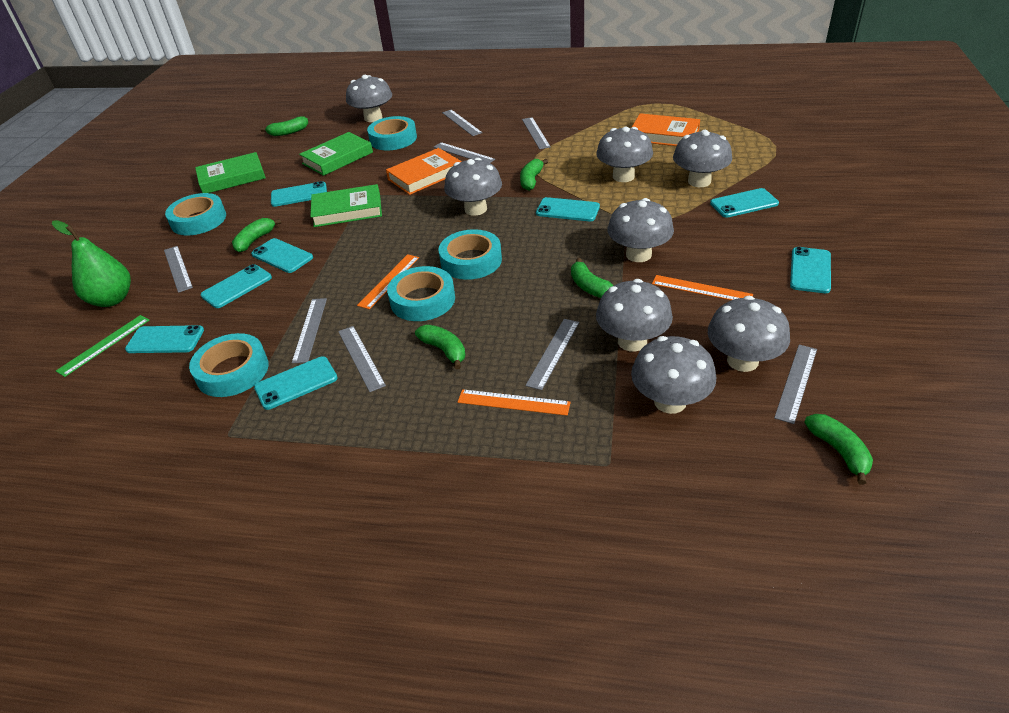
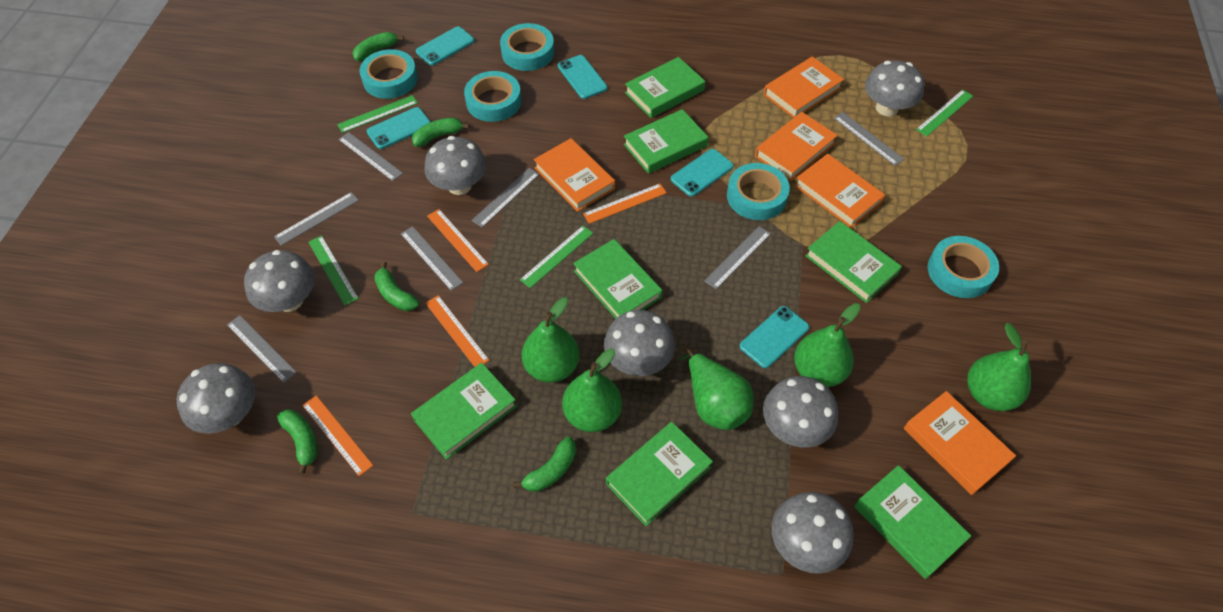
green banana: 6 -> 5
green book: 3 -> 7
green pear: 1 -> 5
green ruler: 1 -> 4
grey mushroom: 8 -> 7
grey ruler: 8 -> 7
orange book: 2 -> 5
orange ruler: 3 -> 4
turquoise phone: 8 -> 5

